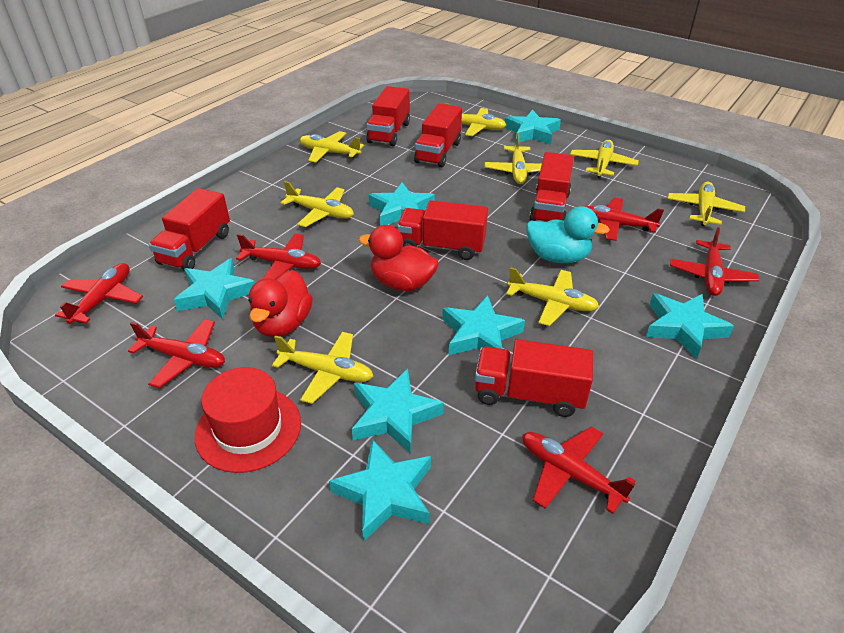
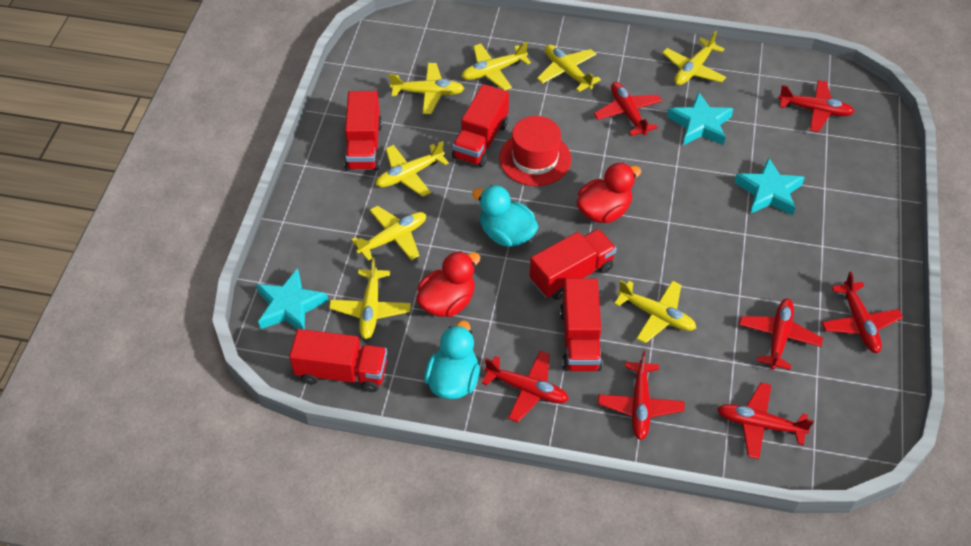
red plane: 6 -> 7
red truck: 6 -> 5
turquoise duck: 1 -> 2
turquoise star: 7 -> 3

